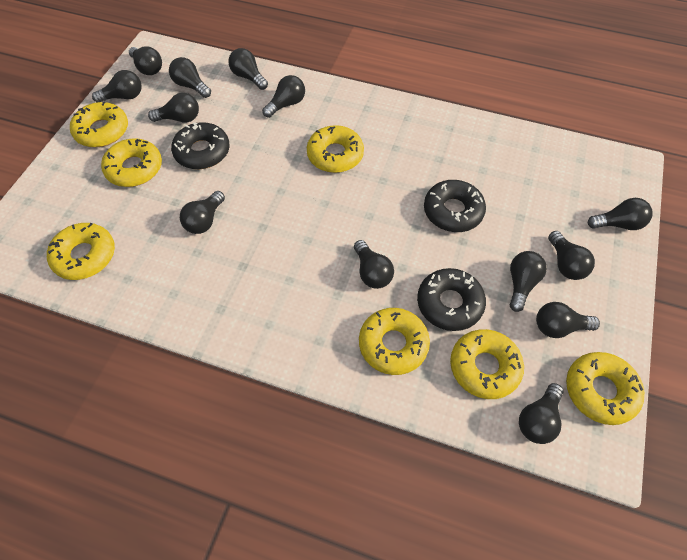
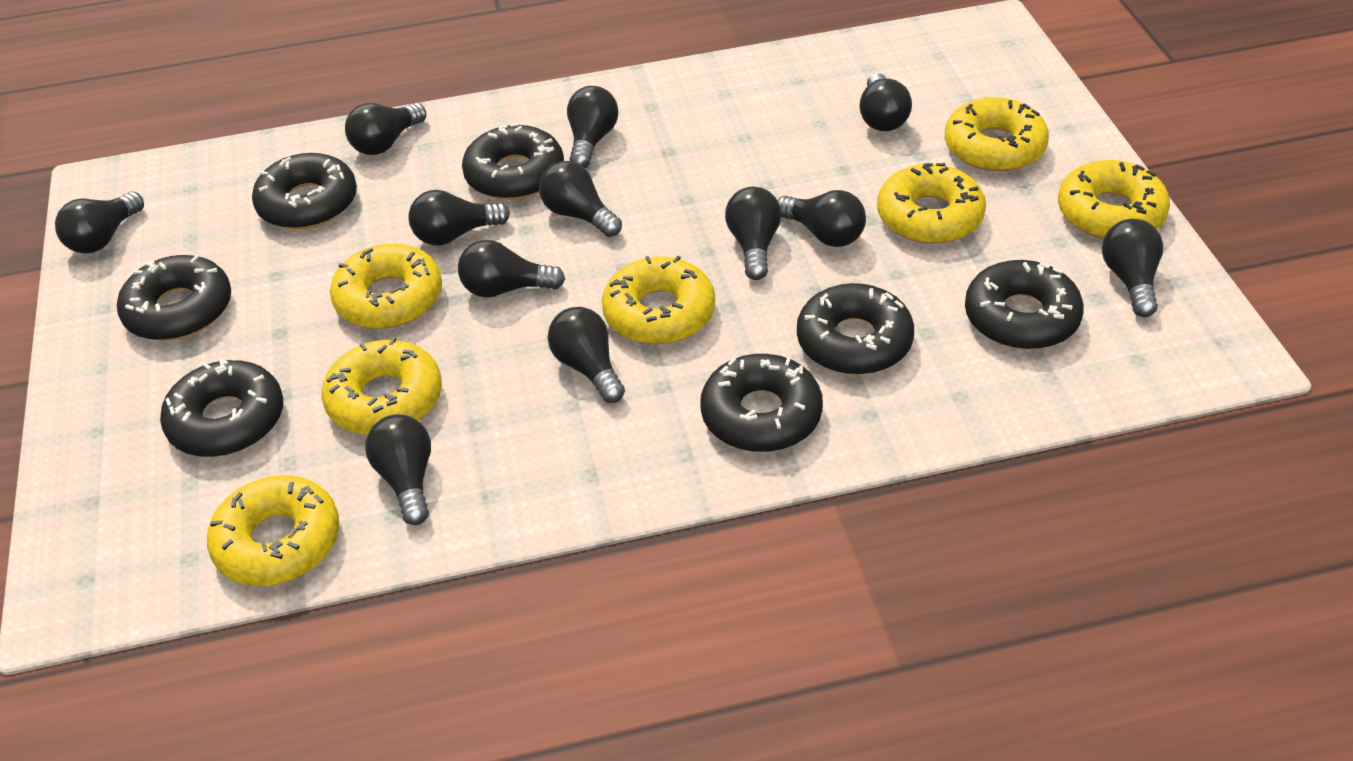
black donut: 3 -> 7
black light bulb: 13 -> 12

